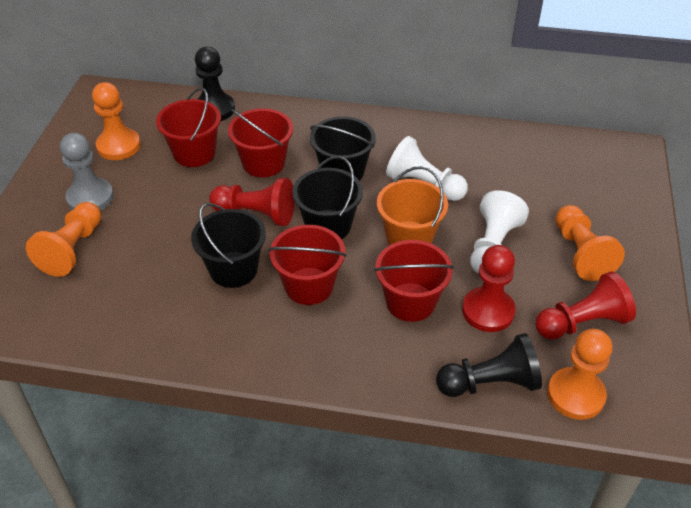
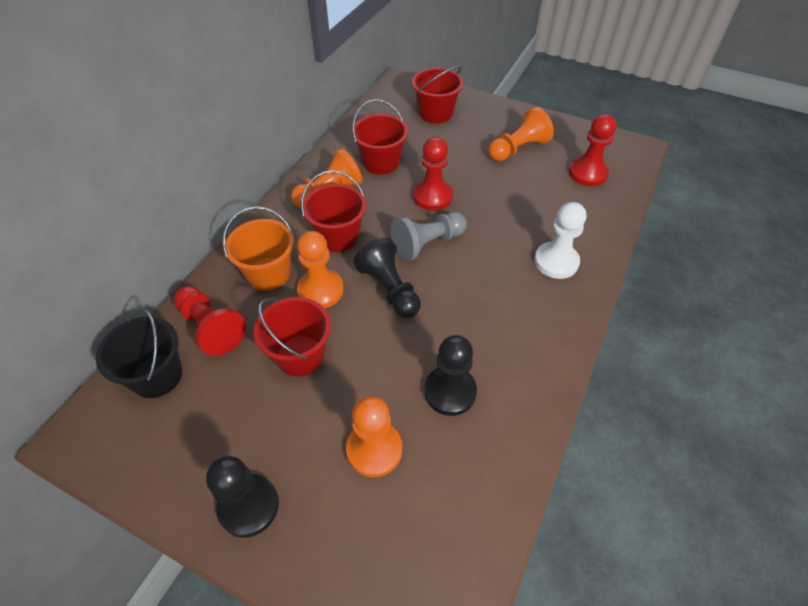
black bucket: 3 -> 1
black pawn: 2 -> 3
white pawn: 2 -> 1

